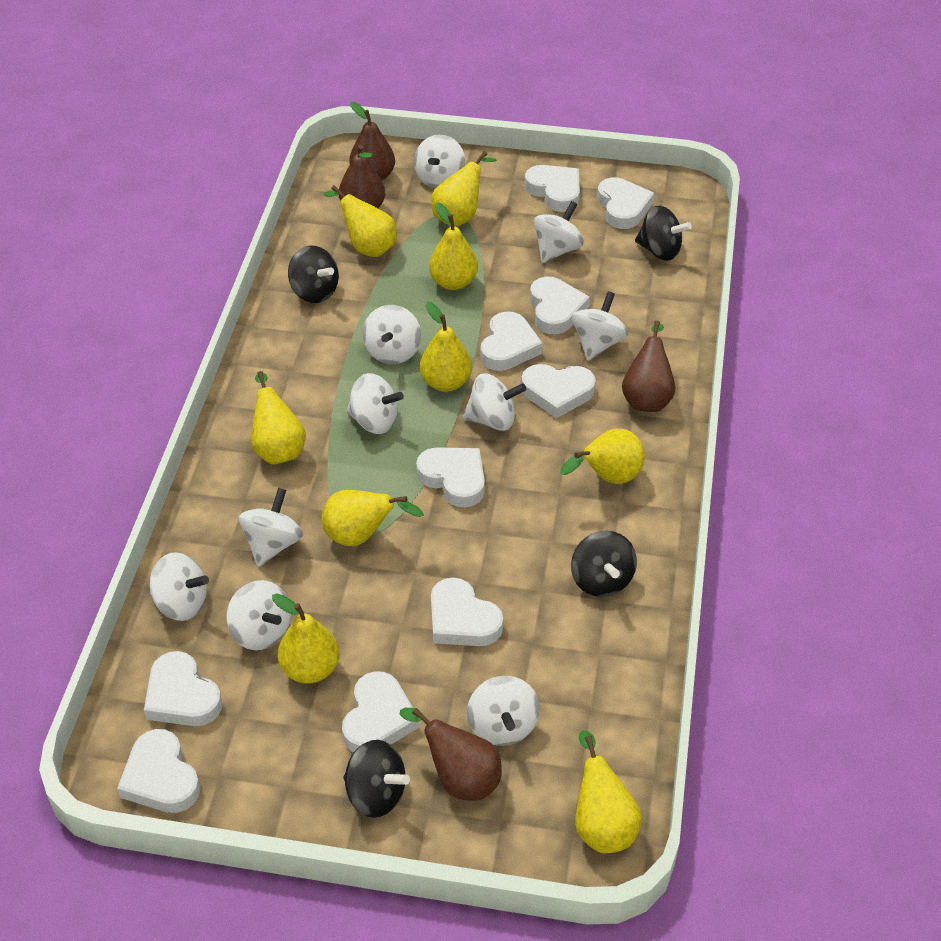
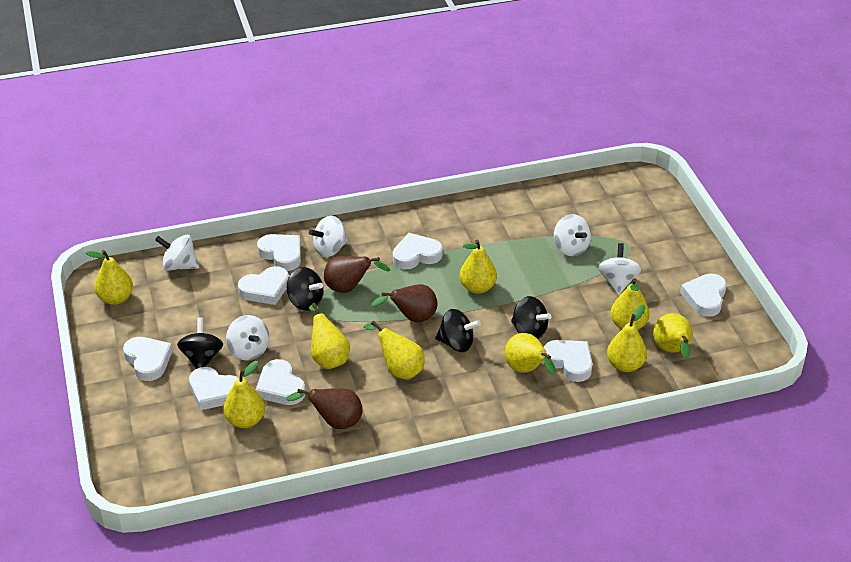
brown pear: 4 -> 3
white heart: 10 -> 8
white spinning top: 10 -> 5

